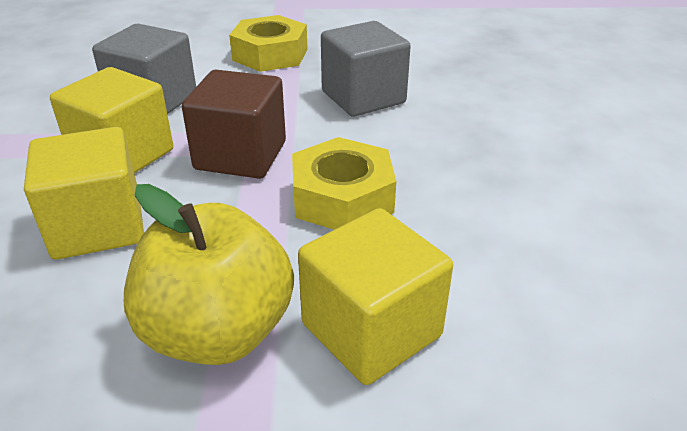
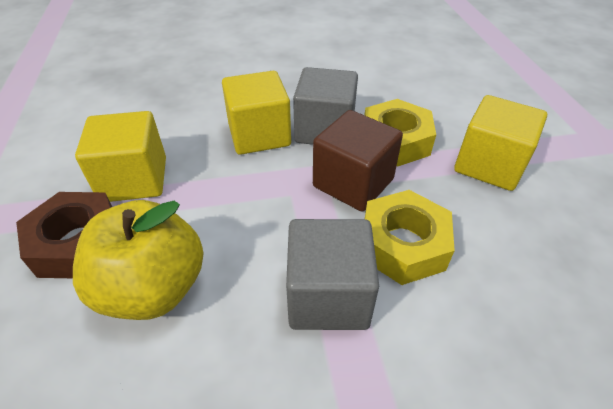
brown nut: 0 -> 1

